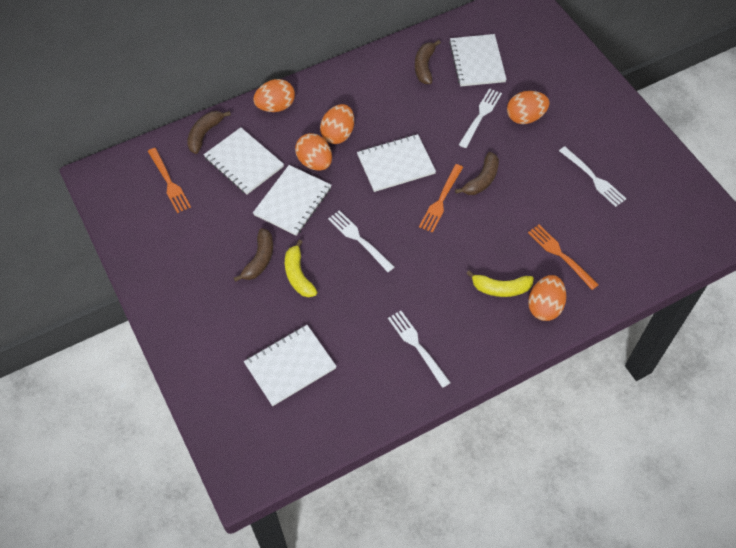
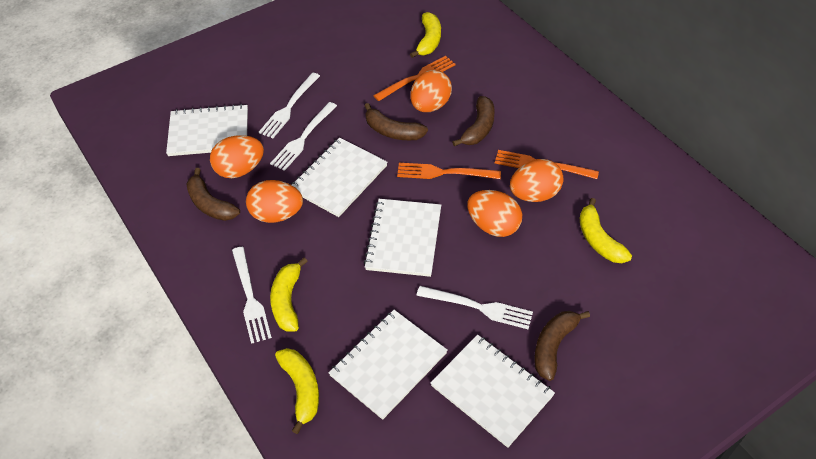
yellow banana: 2 -> 4

